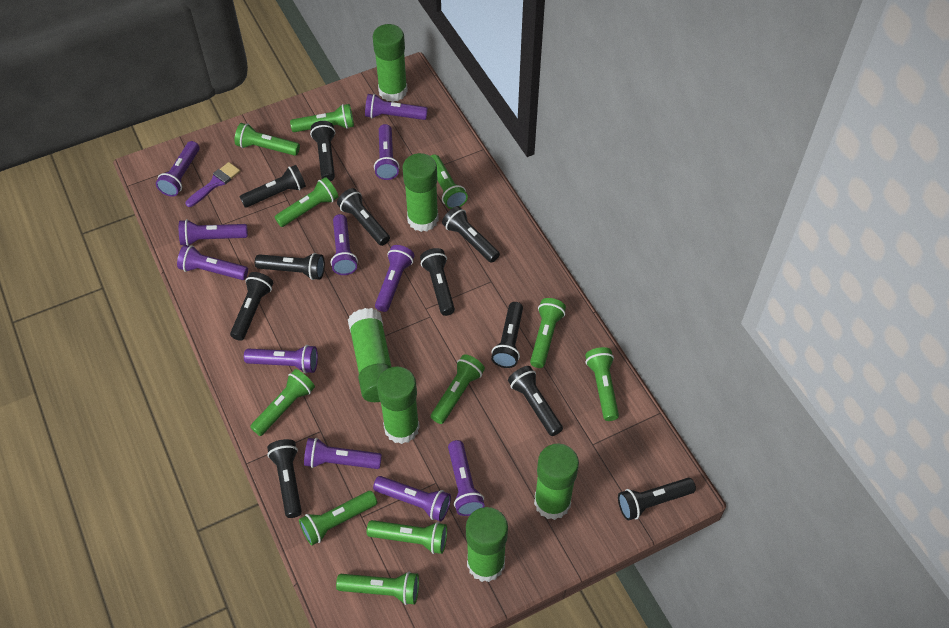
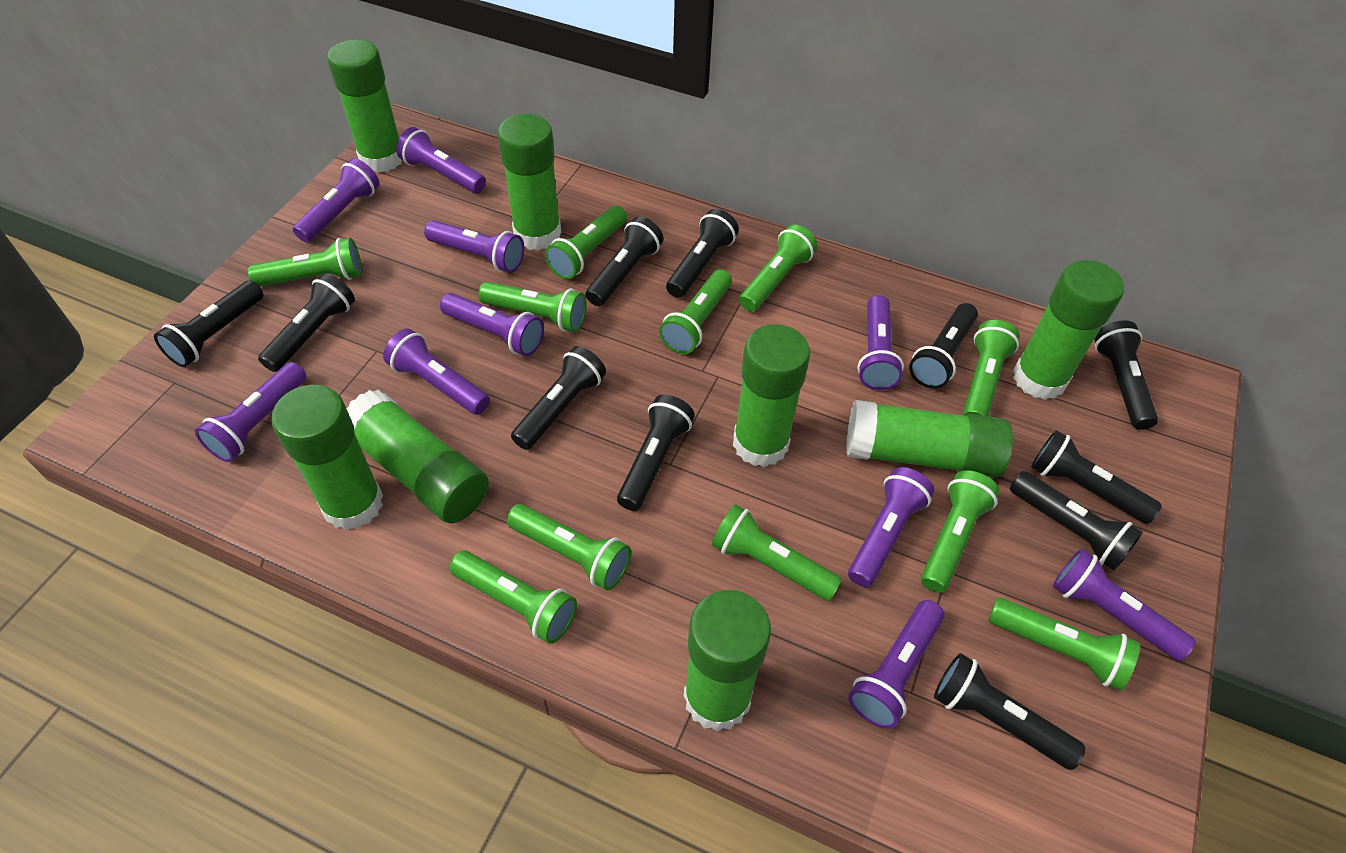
green glue stick: 6 -> 8
purple brush: 1 -> 0
purple flashlight: 11 -> 10

